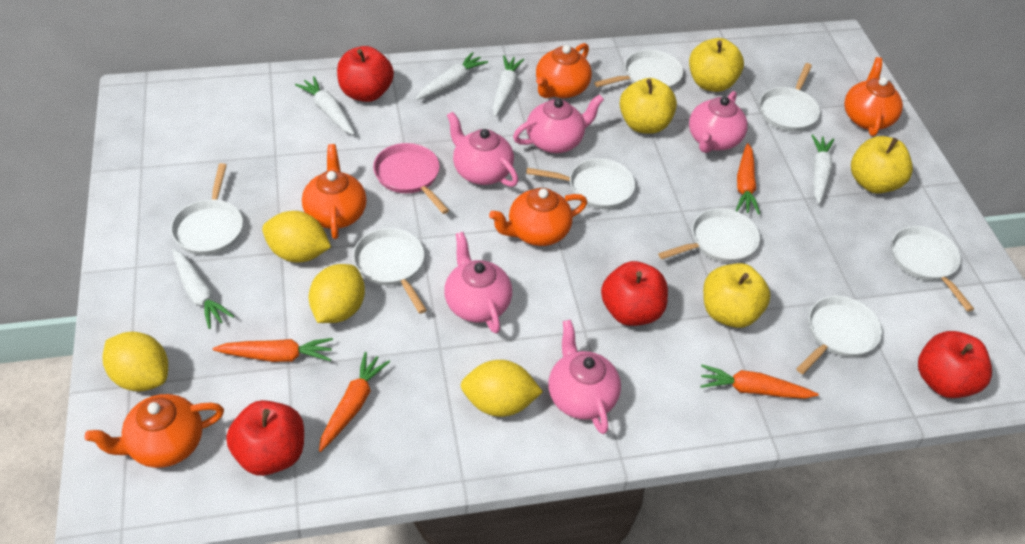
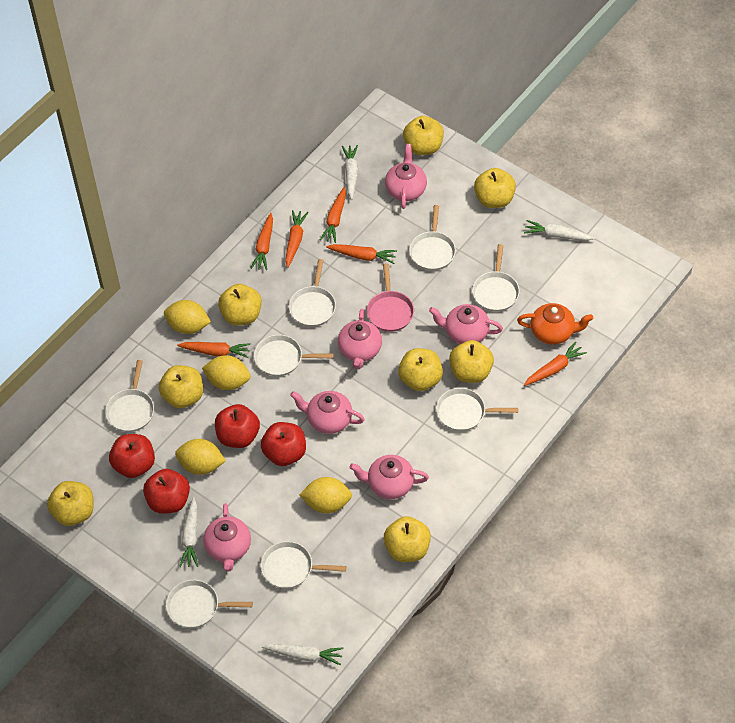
orange carrot: 4 -> 6
orange teapot: 5 -> 1
pink teapot: 5 -> 6
white carrot: 5 -> 4
yellow apple: 4 -> 8

